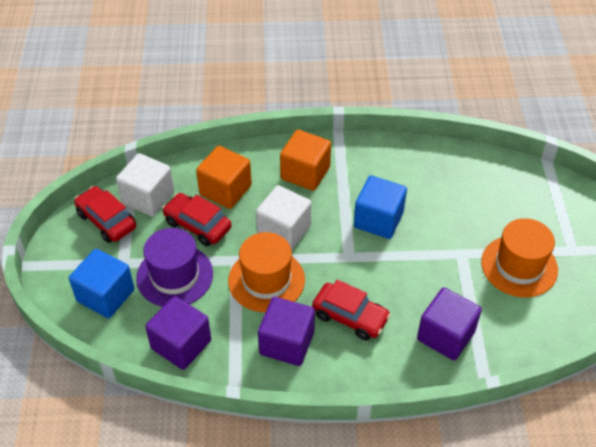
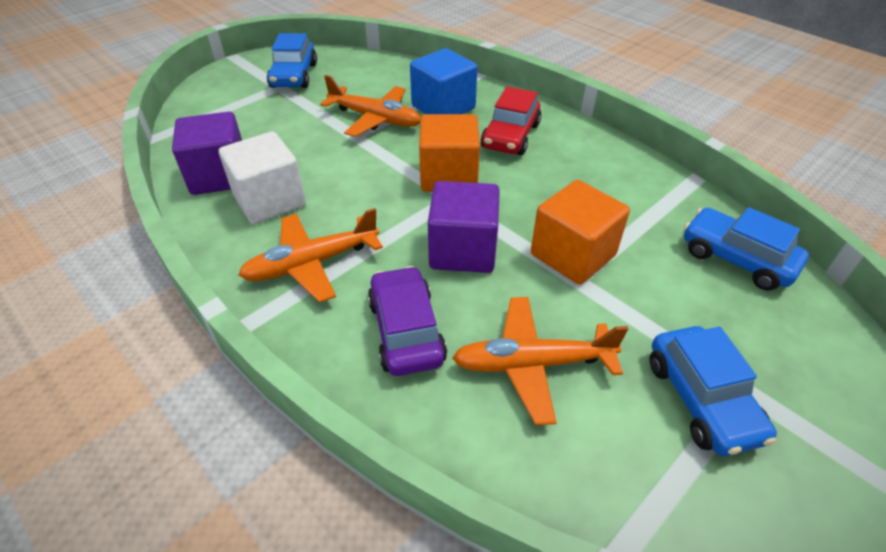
blue car: 0 -> 3
blue cube: 2 -> 1
orange hat: 2 -> 0
orange plane: 0 -> 3
purple car: 0 -> 1
purple cube: 3 -> 2
purple hat: 1 -> 0
red car: 3 -> 1
white cube: 2 -> 1

